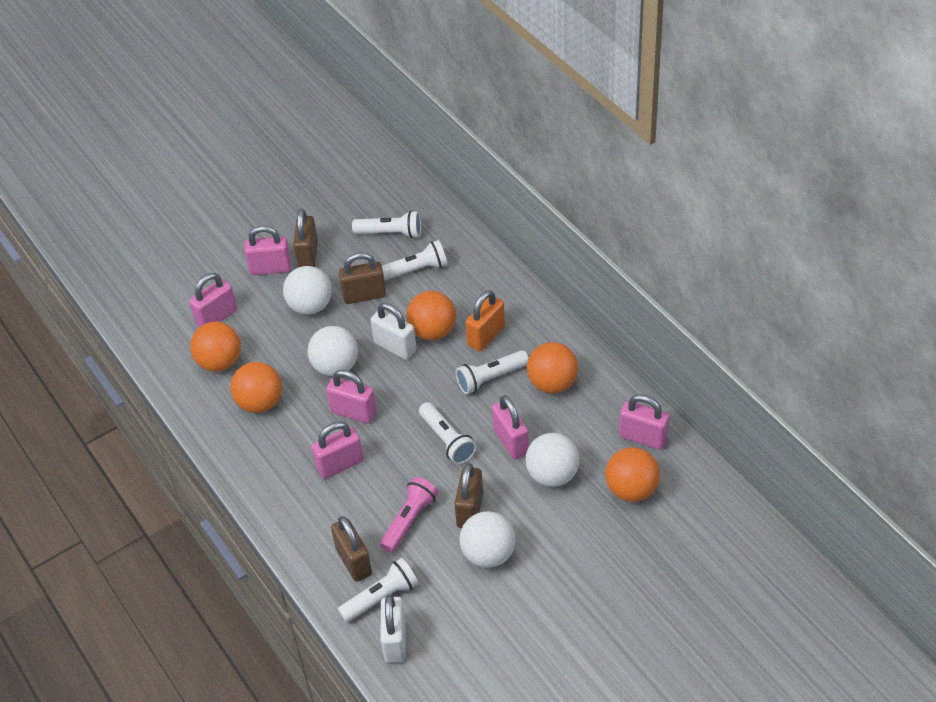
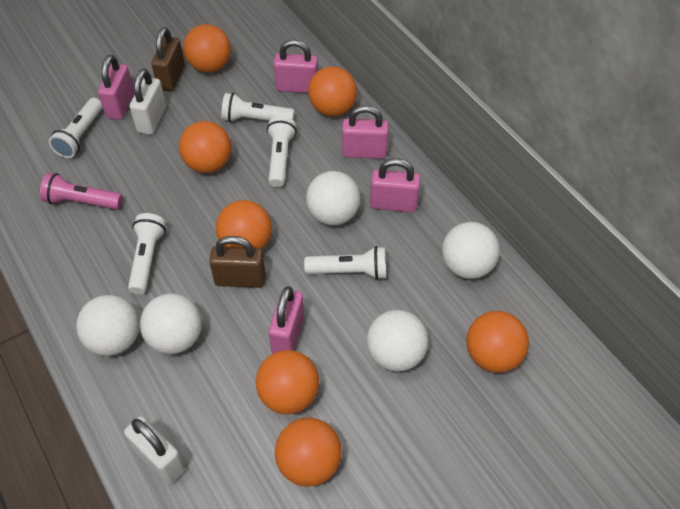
brown padlock: 4 -> 2
orange ball: 5 -> 7
orange padlock: 1 -> 0
pink padlock: 6 -> 5
white ball: 4 -> 5

